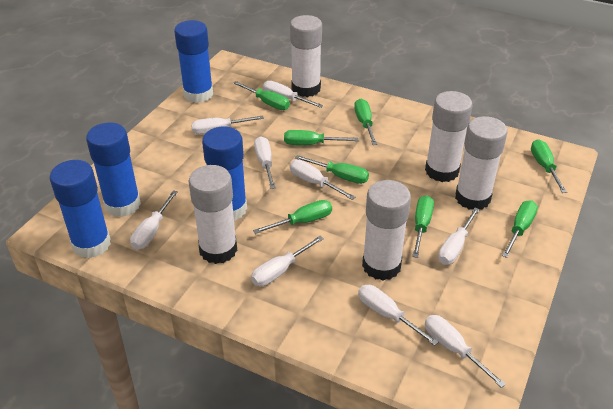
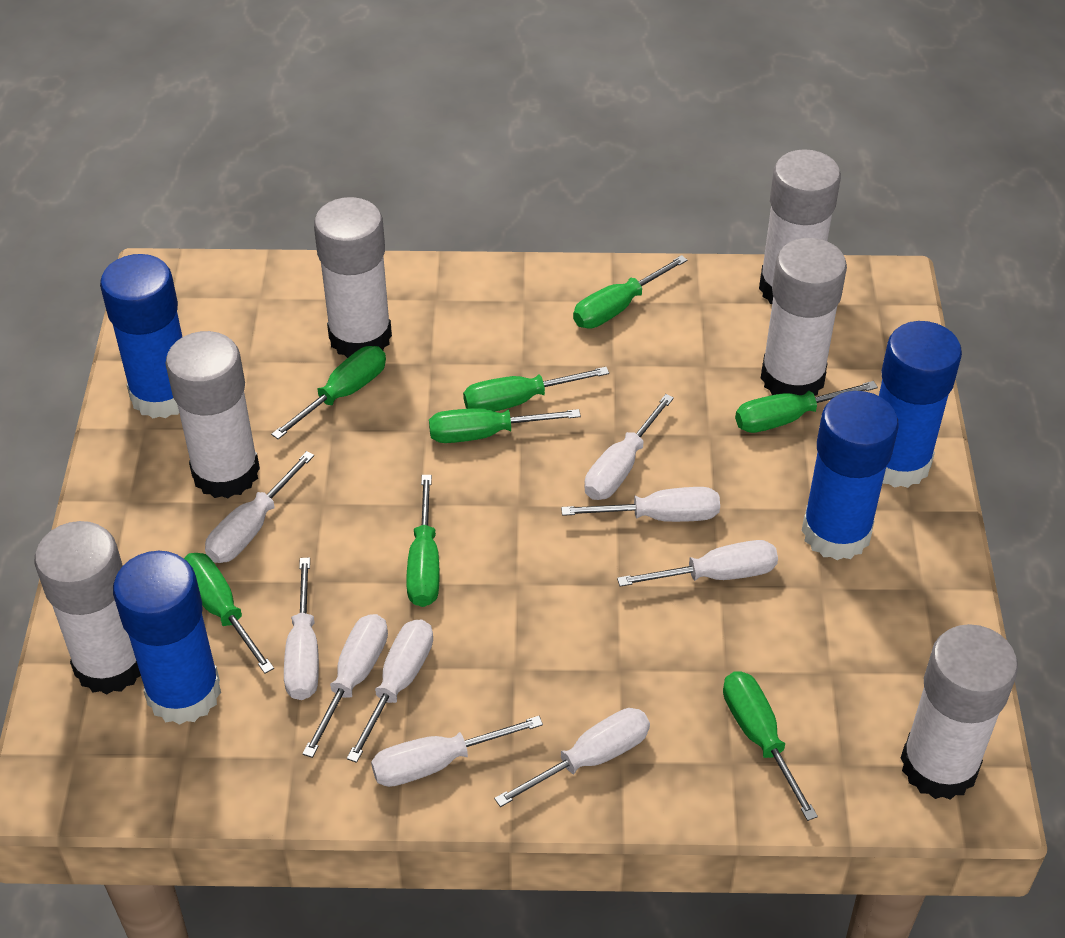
white glue stick: 5 -> 6

